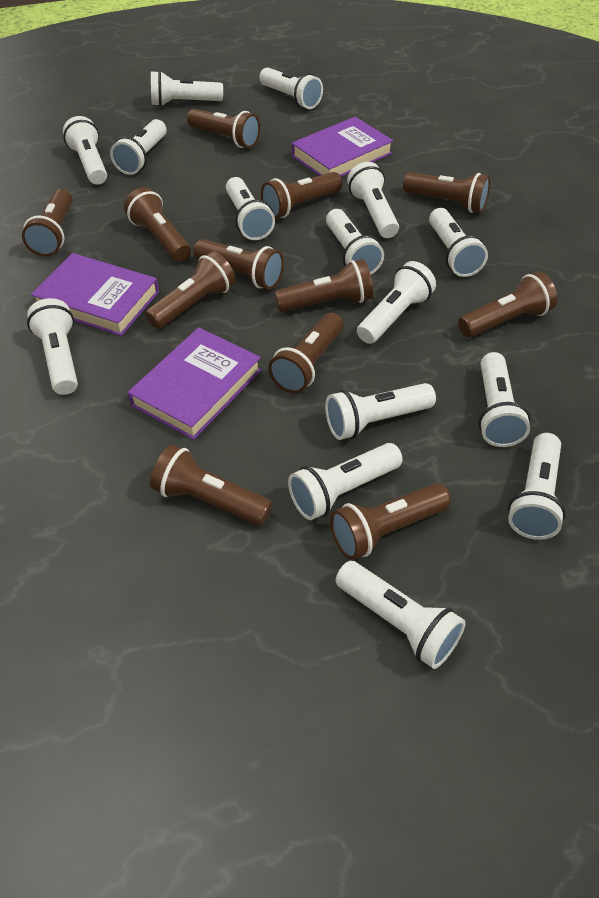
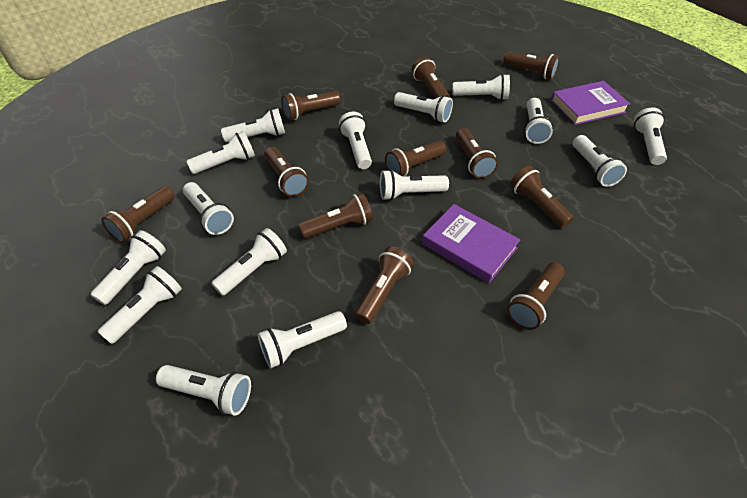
brown flashlight: 12 -> 11
purple book: 3 -> 2

